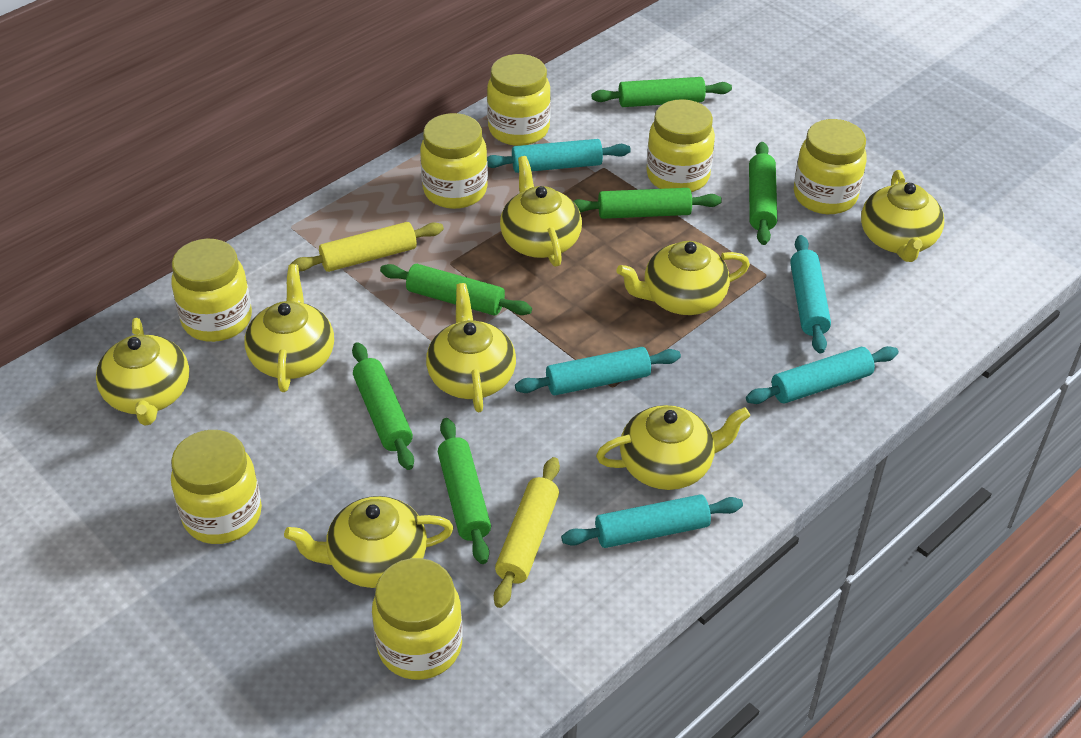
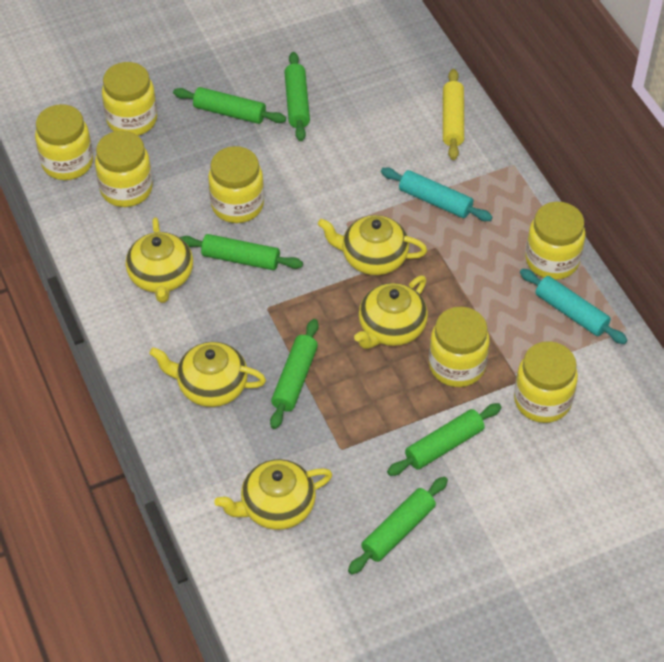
turquoise rolling pin: 5 -> 2
yellow rolling pin: 2 -> 1
yellow teapot: 8 -> 5

